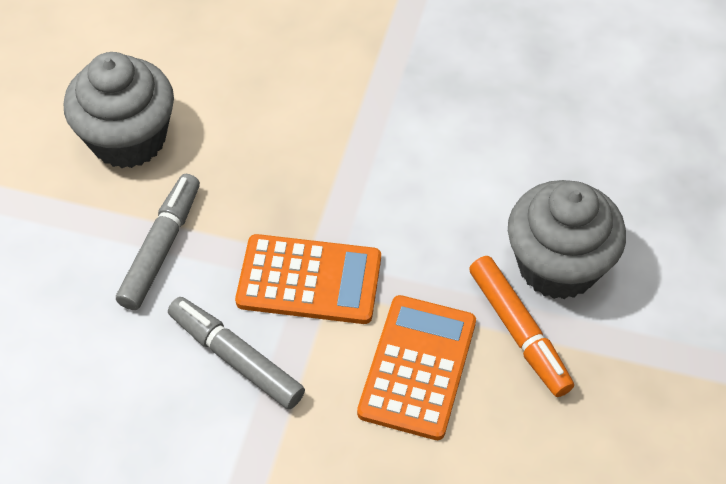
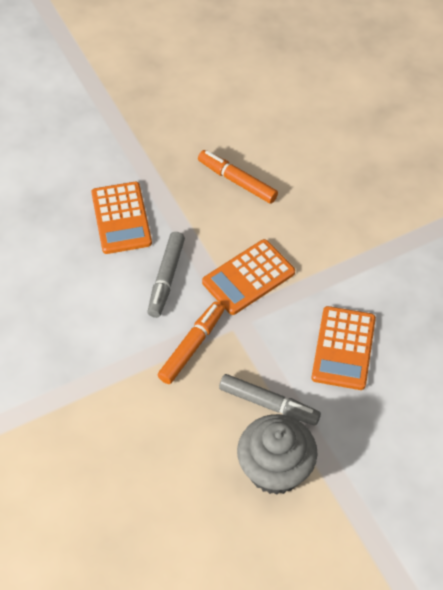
grey cupcake: 2 -> 1
orange calculator: 2 -> 3
orange marker: 1 -> 2

